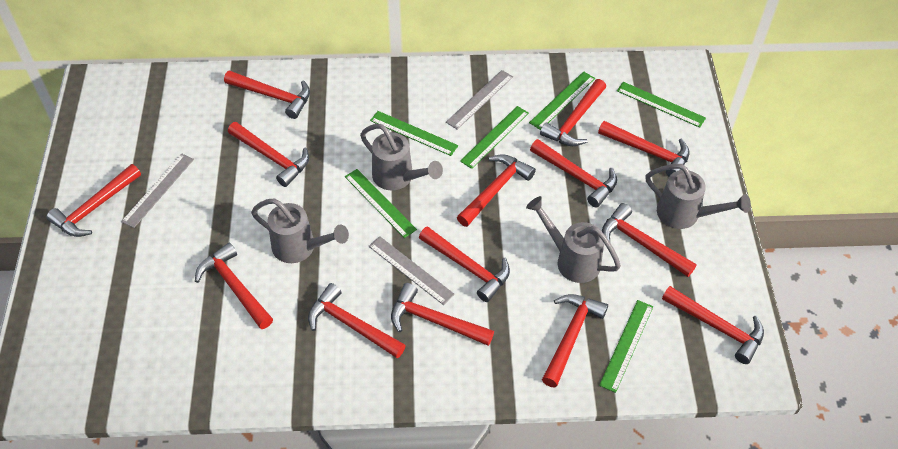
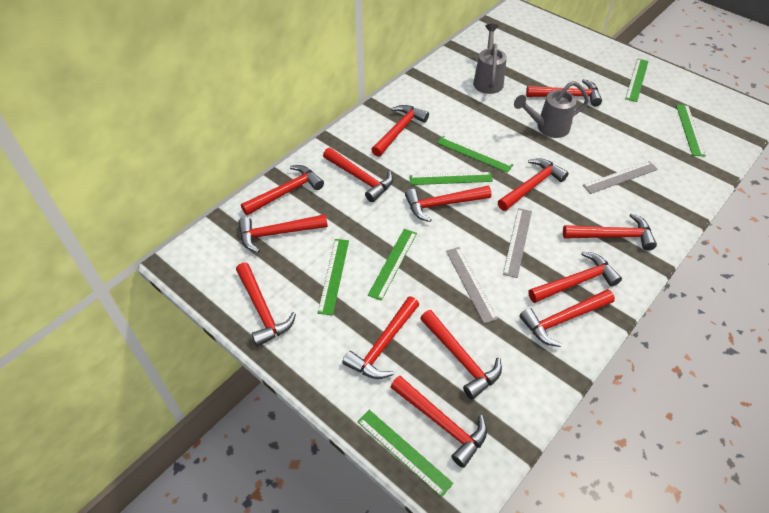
green ruler: 6 -> 7
grey watering can: 4 -> 2

